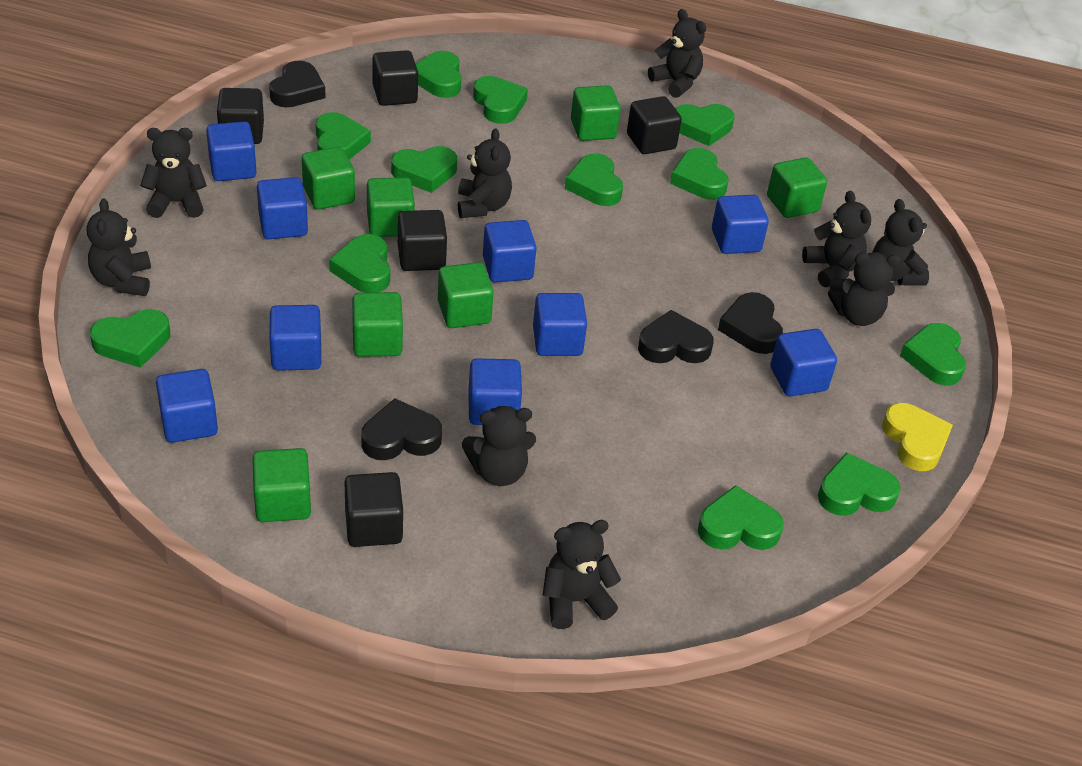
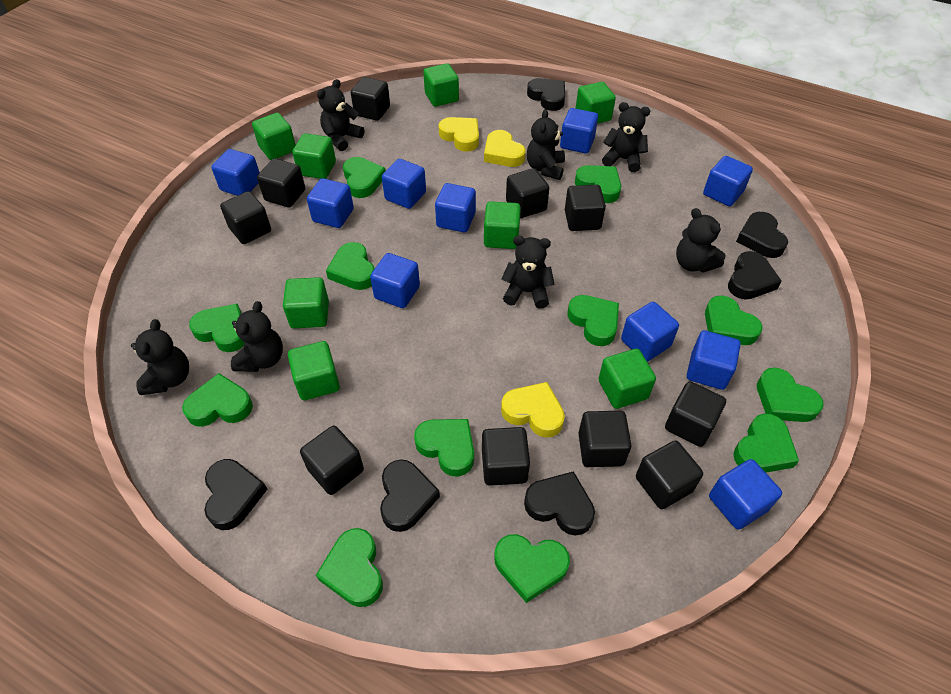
black cube: 5 -> 10
black heart: 4 -> 6
black teddy bear: 9 -> 7
blue cube: 9 -> 10
green cube: 7 -> 8
yellow heart: 1 -> 3

